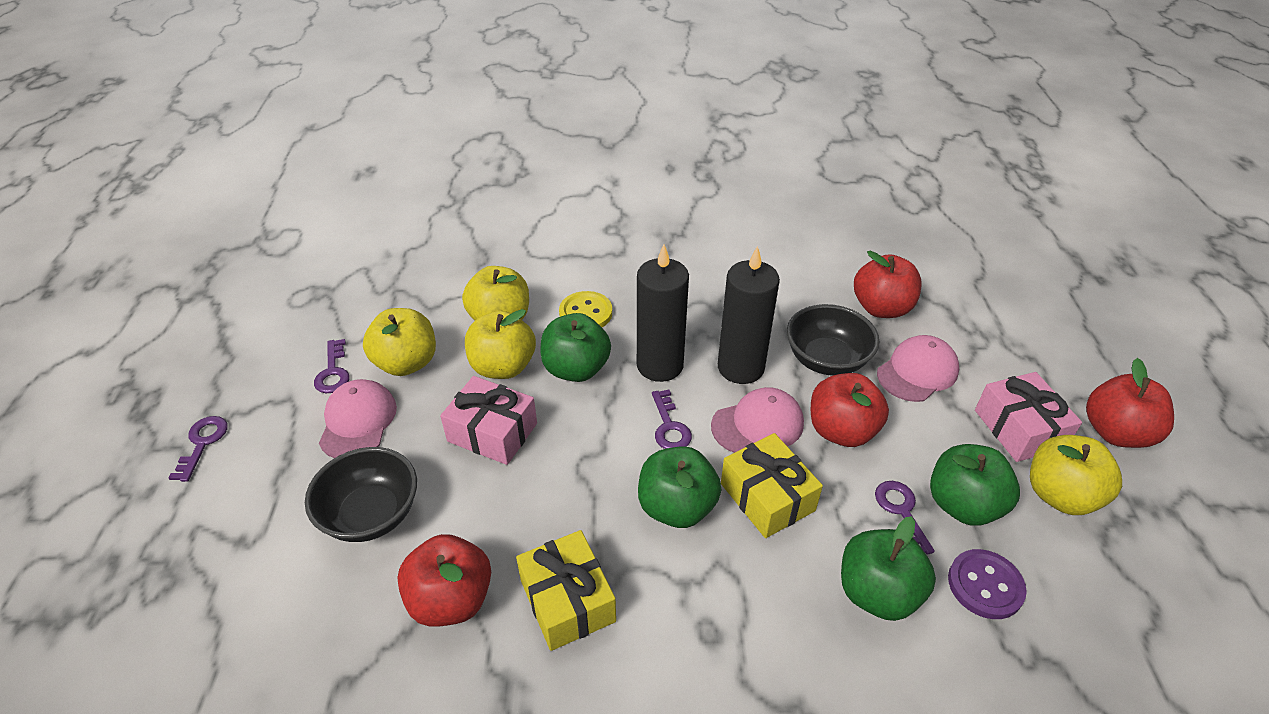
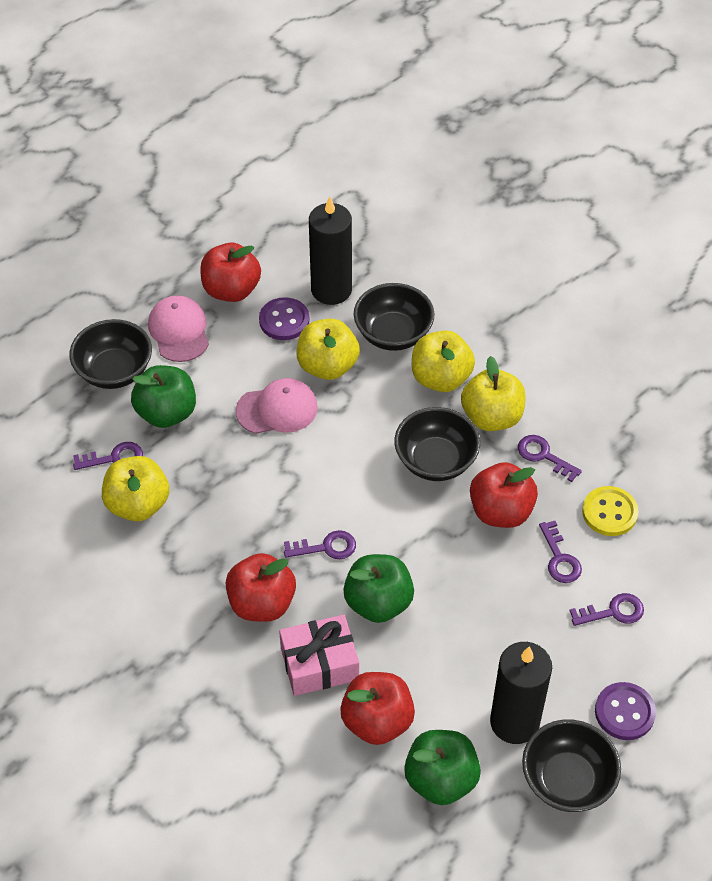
black bowl: 2 -> 4
green apple: 4 -> 3
pink cap: 3 -> 2
pink gift: 2 -> 1
purple button: 1 -> 2
purple key: 4 -> 5
yellow gift: 2 -> 0

